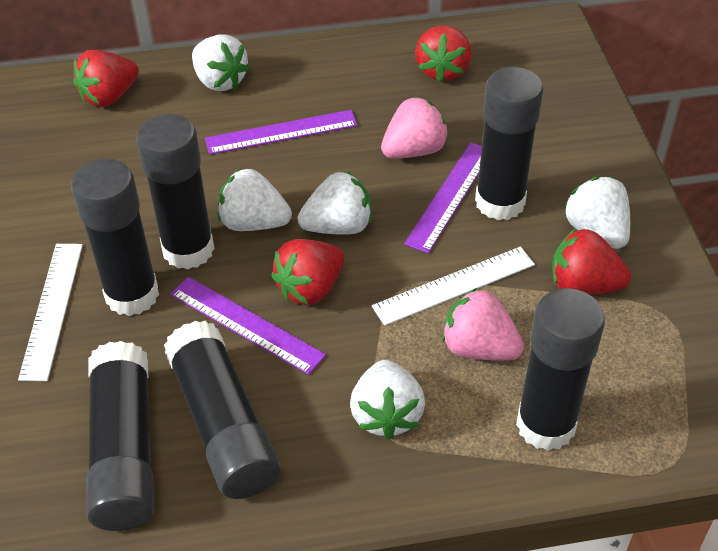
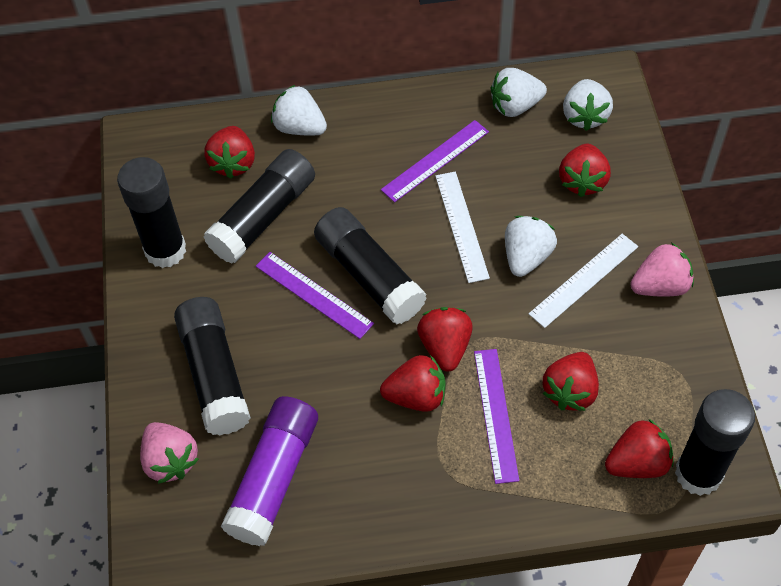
black glue stick: 6 -> 5
purple glue stick: 0 -> 1
red strawberry: 4 -> 6
white strawberry: 5 -> 4

